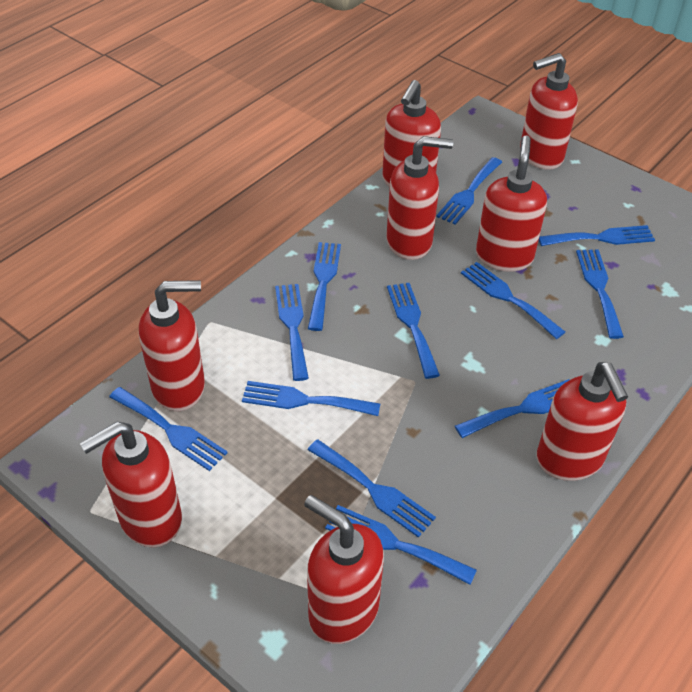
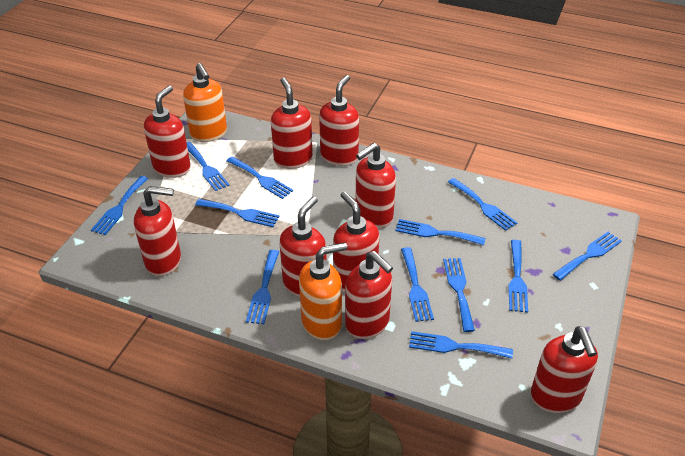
orange soap dispenser: 0 -> 2
red soap dispenser: 8 -> 9

